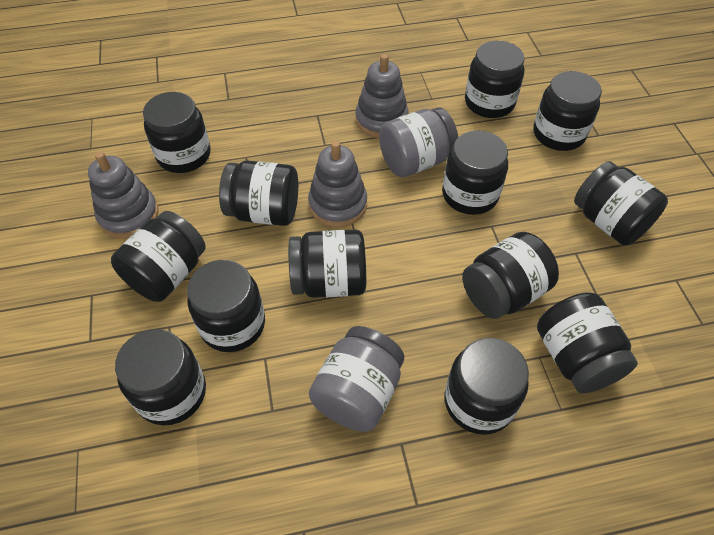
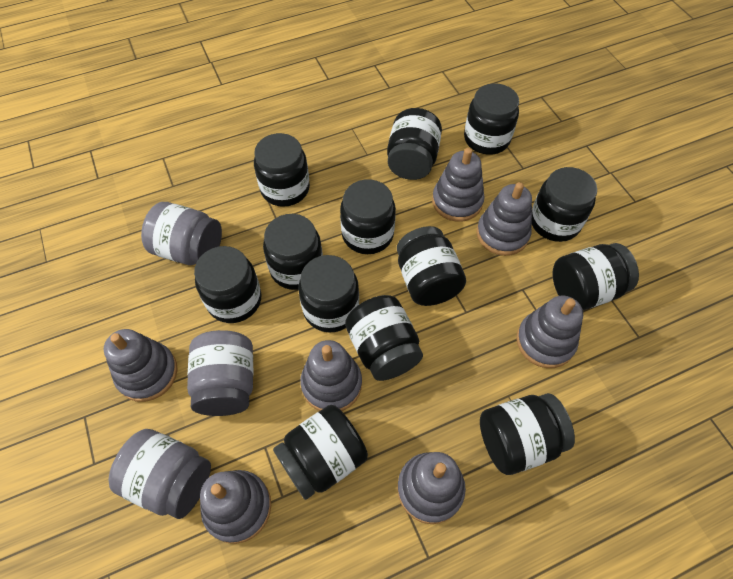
grey jar: 2 -> 3
grey stacking toy: 3 -> 7

